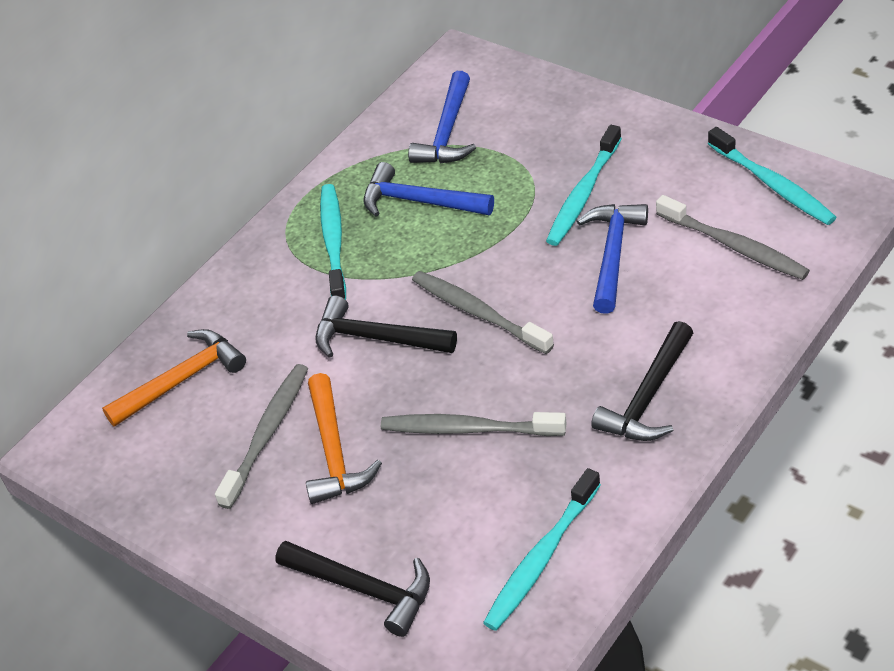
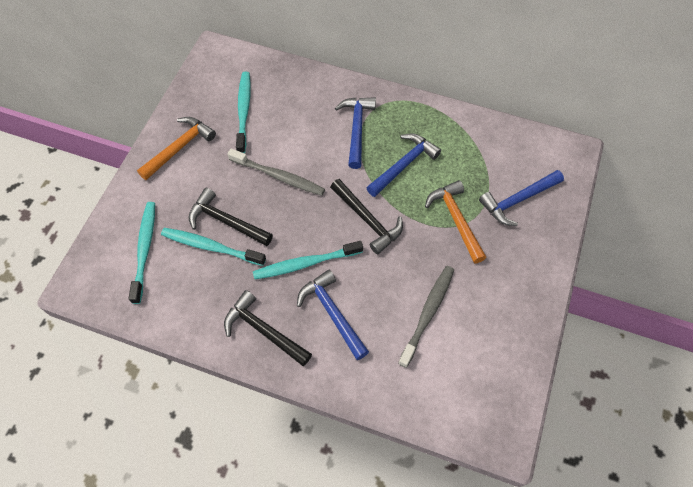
blue hammer: 3 -> 4
grey toothbrush: 4 -> 2

